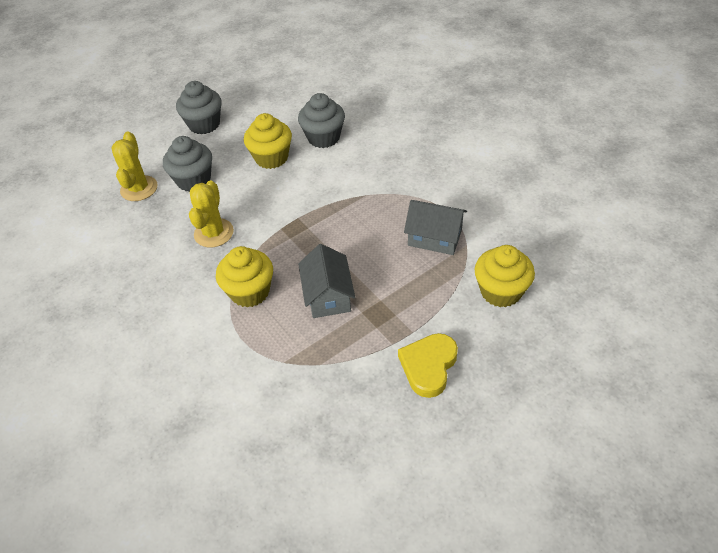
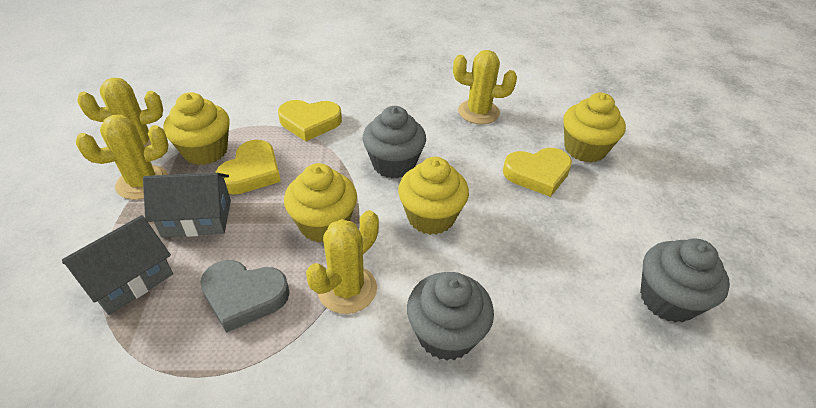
grey heart: 0 -> 1
yellow cactus: 2 -> 4
yellow cupcake: 3 -> 4
yellow heart: 1 -> 3

